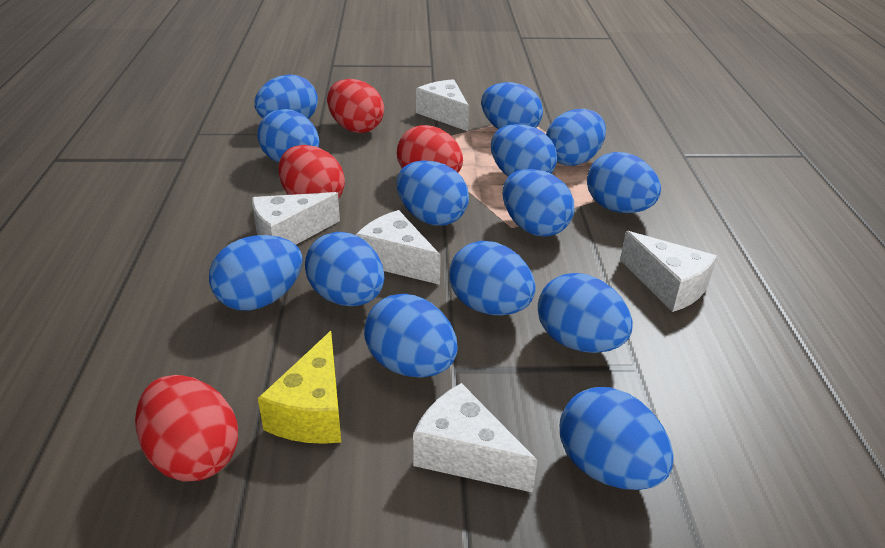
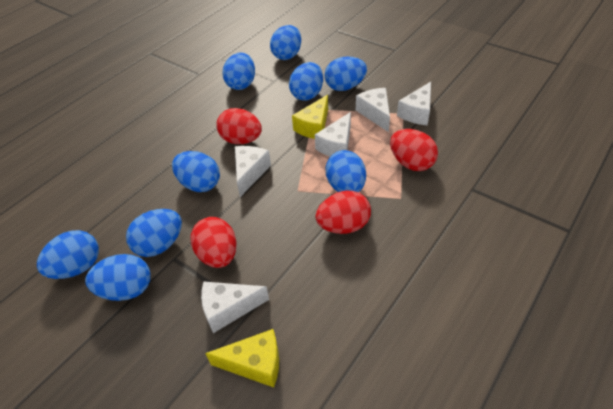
blue egg: 14 -> 9
yellow cheese: 1 -> 2

